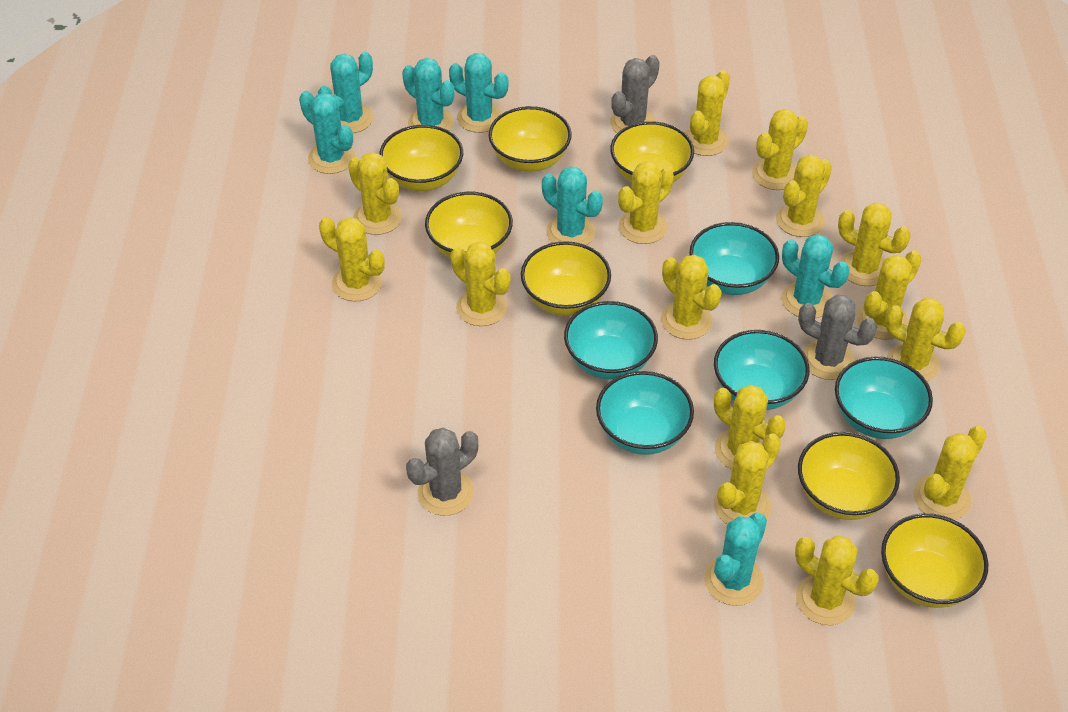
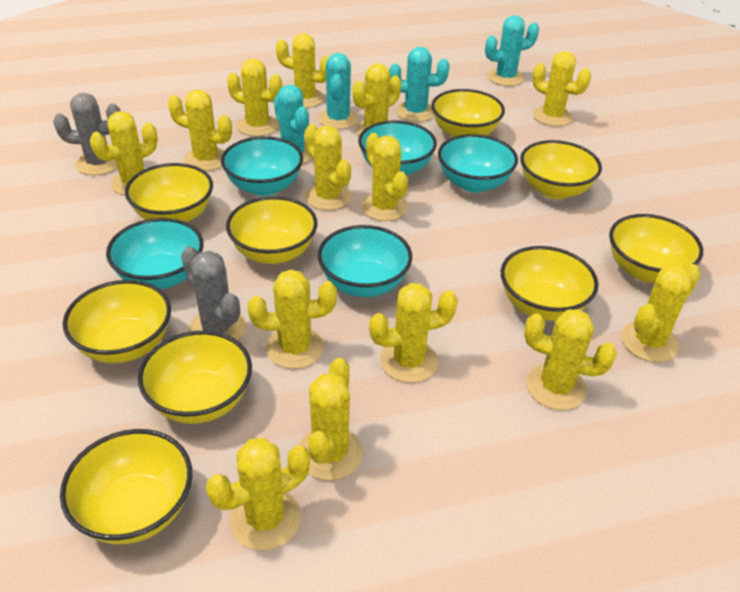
grey cactus: 3 -> 2
turquoise cactus: 7 -> 4
yellow bowl: 7 -> 9
yellow cactus: 15 -> 14

